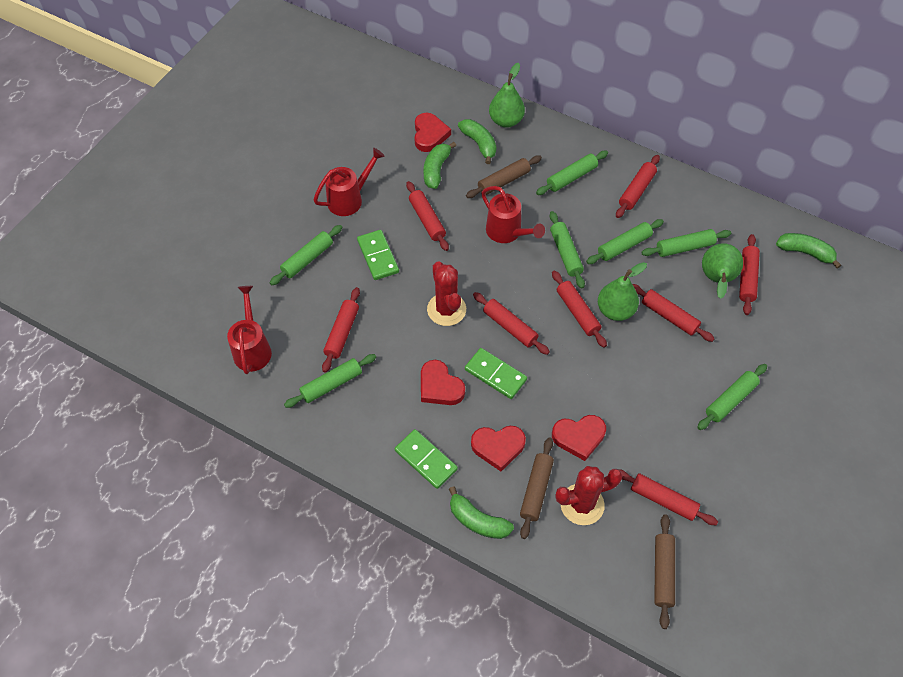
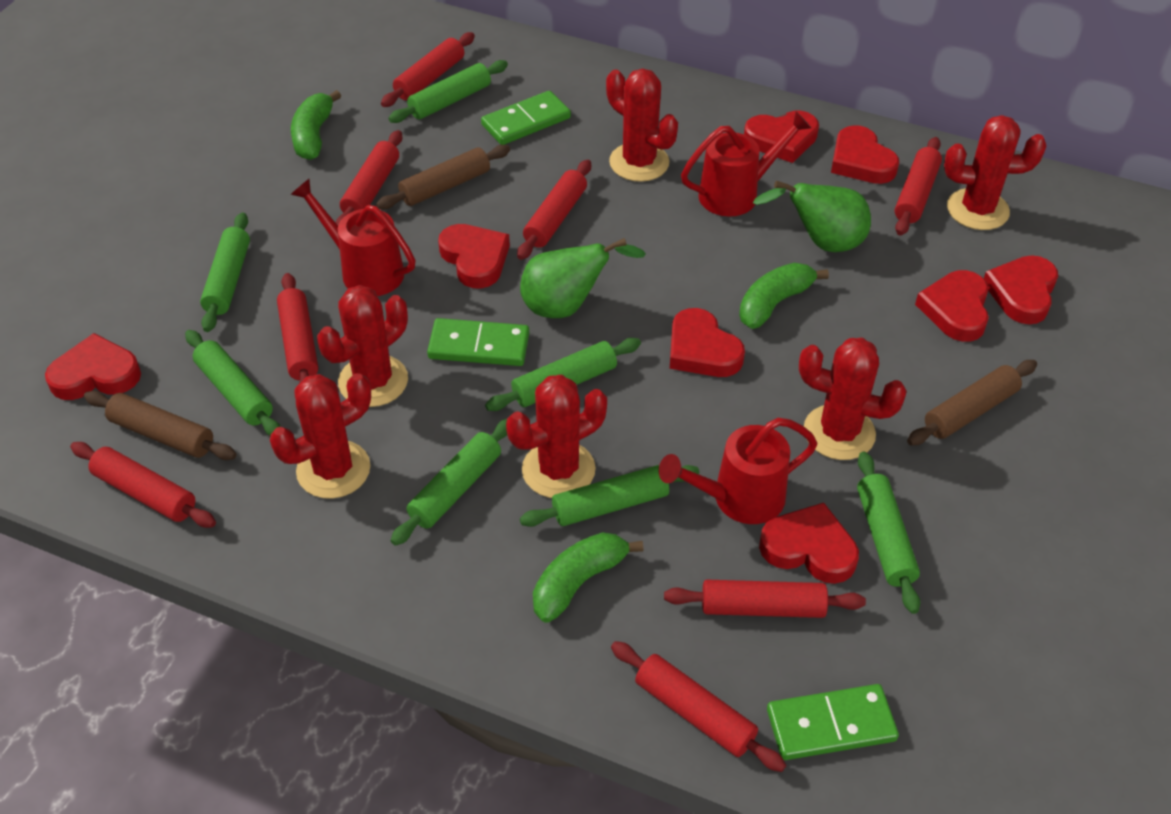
green banana: 4 -> 3
green pear: 3 -> 2
red cactus: 2 -> 6
red heart: 4 -> 8

